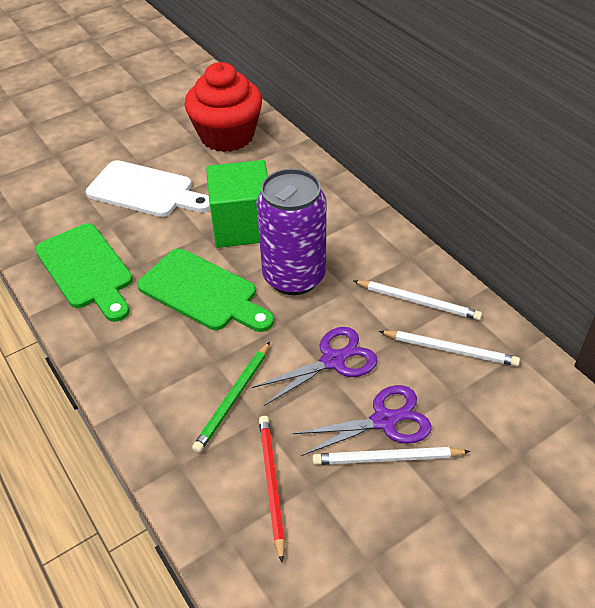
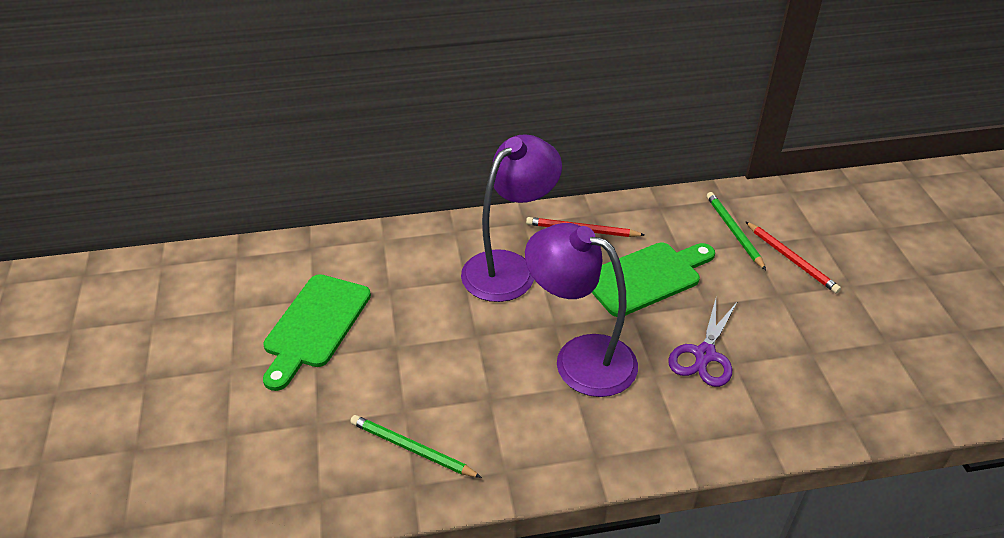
green cube: 1 -> 0
green pencil: 1 -> 2
purple can: 1 -> 0
purple lamp: 0 -> 2
purple scissors: 2 -> 1
red cupcake: 1 -> 0
red pencil: 1 -> 2
white cutting board: 1 -> 0
white pencil: 3 -> 0

